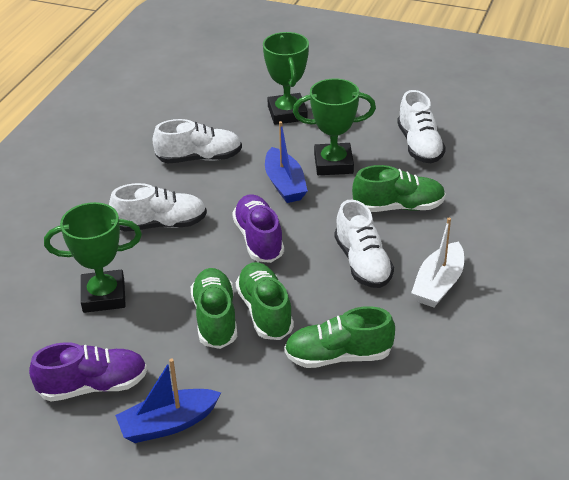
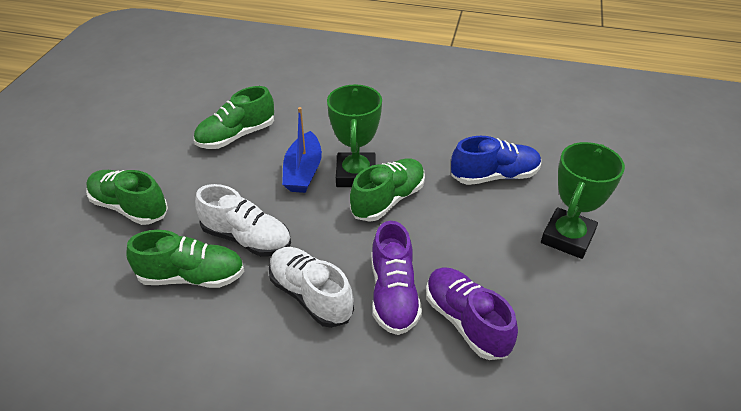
blue boat: 2 -> 1
blue shoe: 0 -> 1
green trophy: 3 -> 2
white boat: 1 -> 0
white shoe: 4 -> 2

